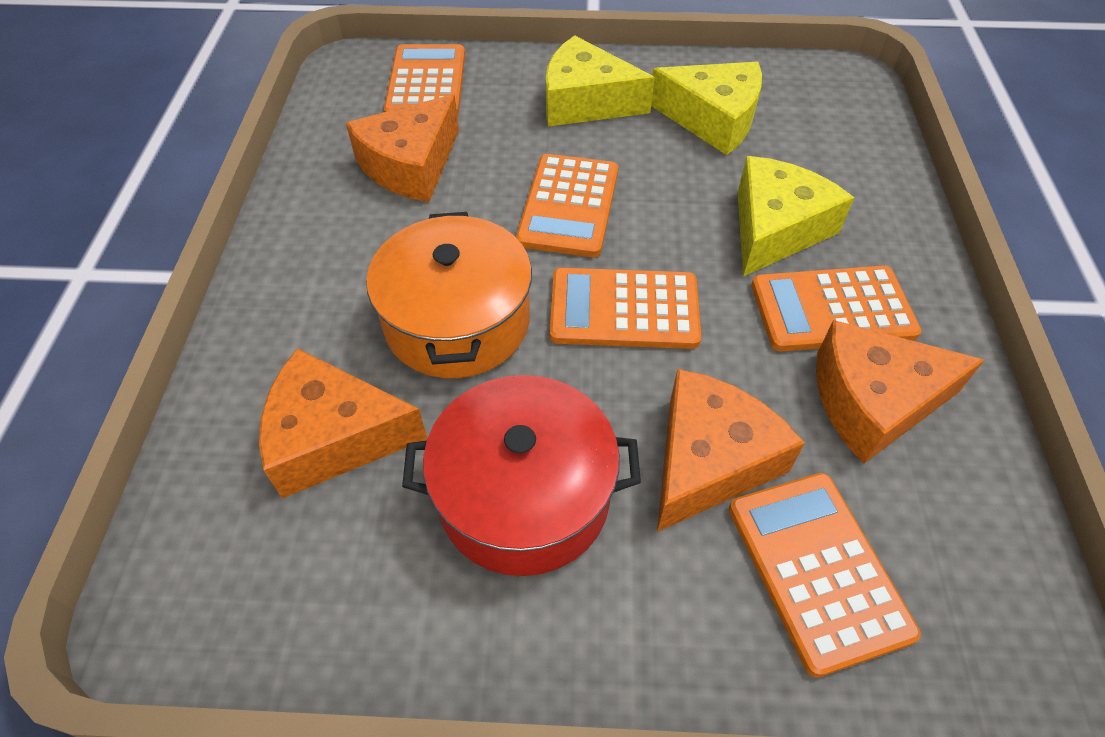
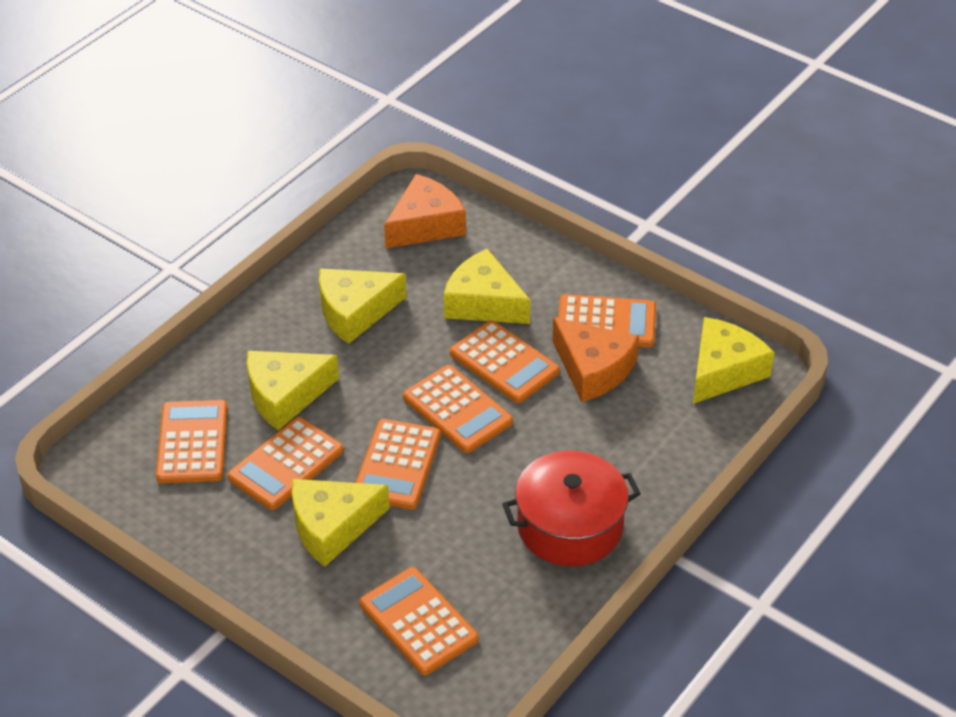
orange calculator: 5 -> 7
orange cheese: 4 -> 2
orange pot: 1 -> 0
yellow cheese: 3 -> 5

